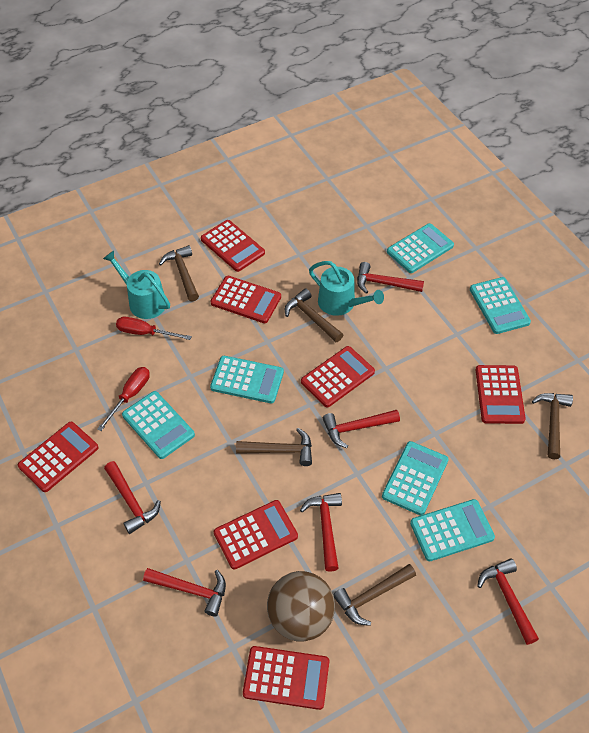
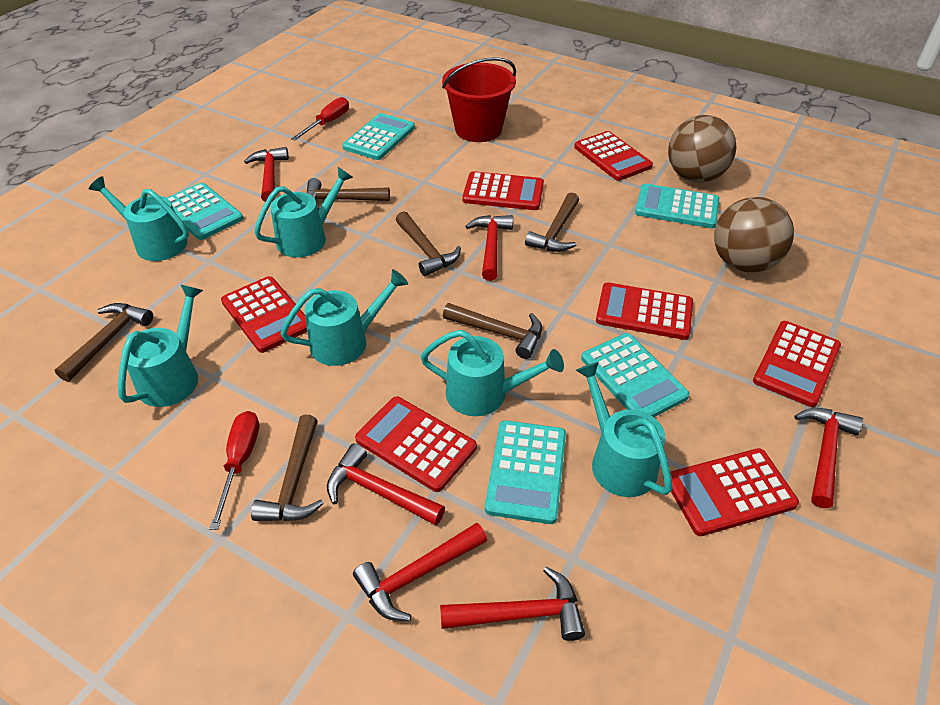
brown ball: 1 -> 2
brown hammer: 5 -> 6
red bucket: 0 -> 1
turquoise calculator: 6 -> 5
turquoise watering can: 2 -> 6

